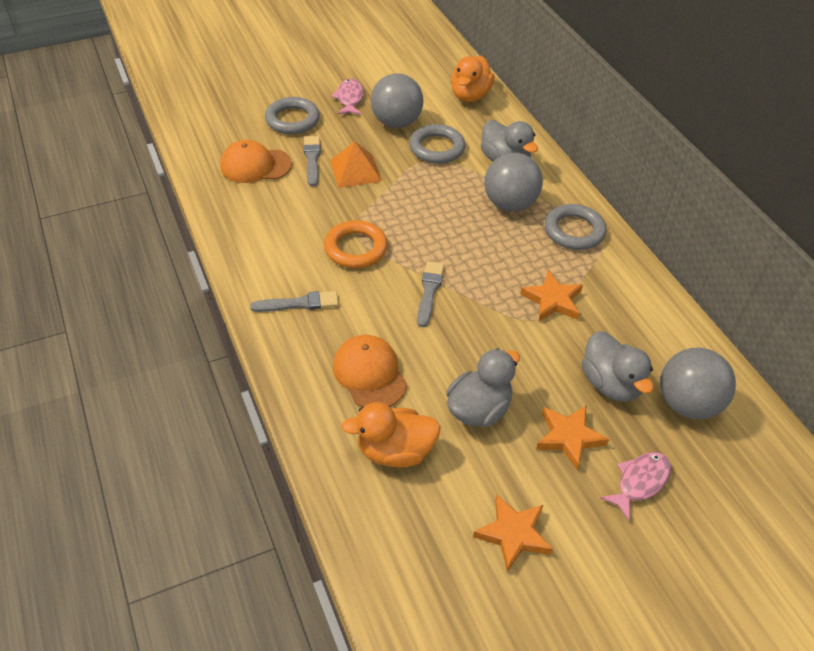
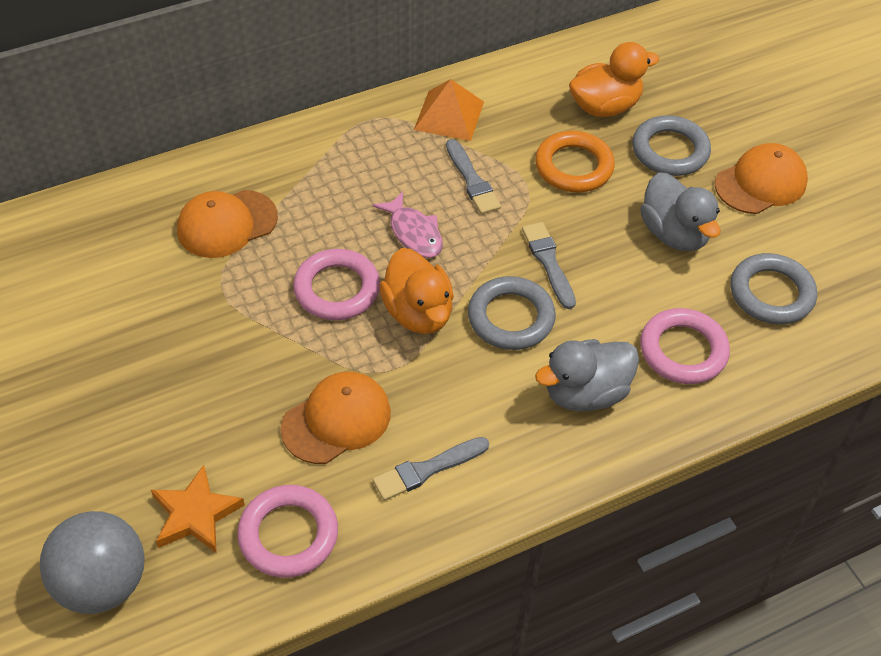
grey ball: 3 -> 1
grey duck: 3 -> 2
orange cap: 2 -> 3
orange star: 3 -> 1
pink fish: 2 -> 1
pink ring: 0 -> 3

